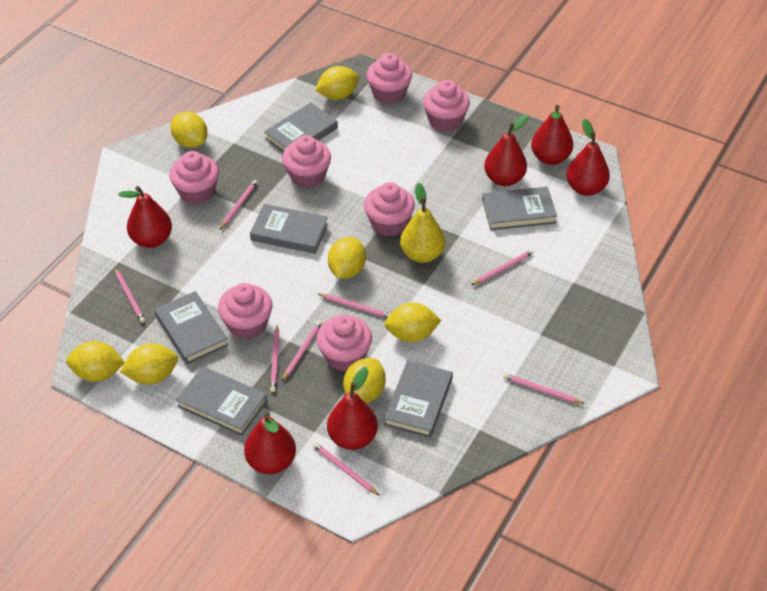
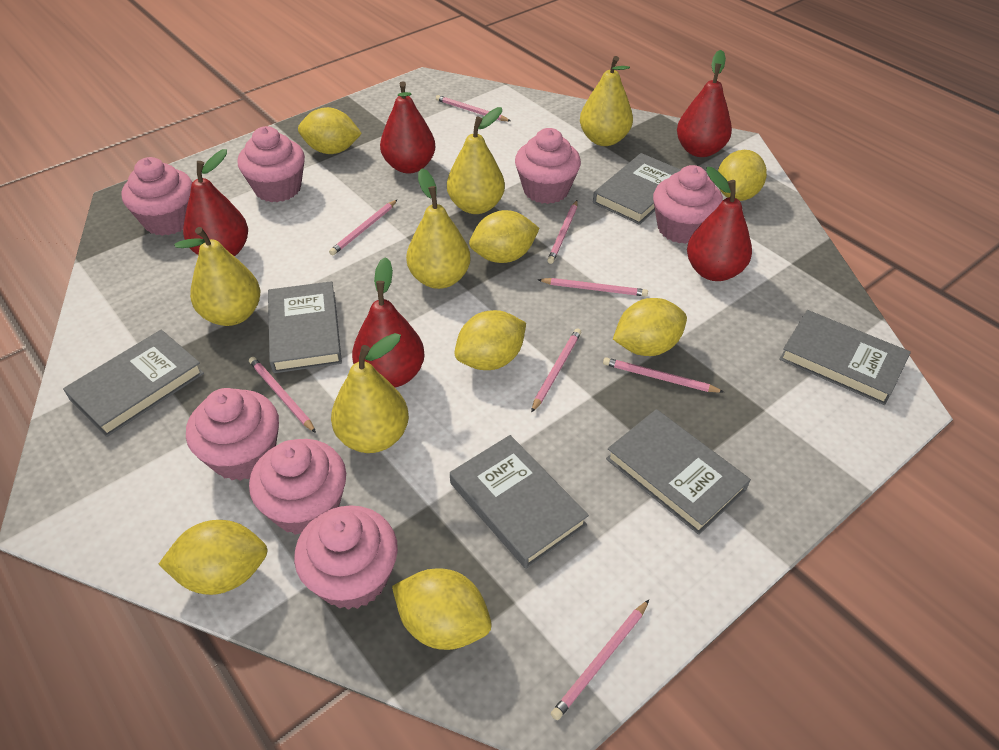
red pear: 6 -> 5
yellow pear: 1 -> 5

